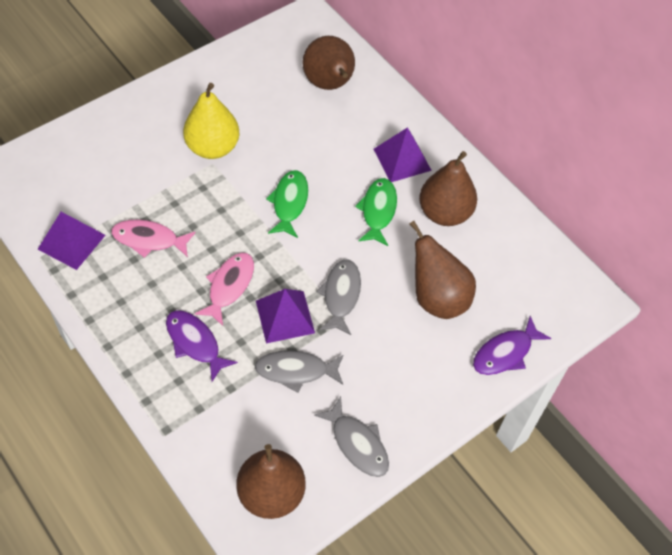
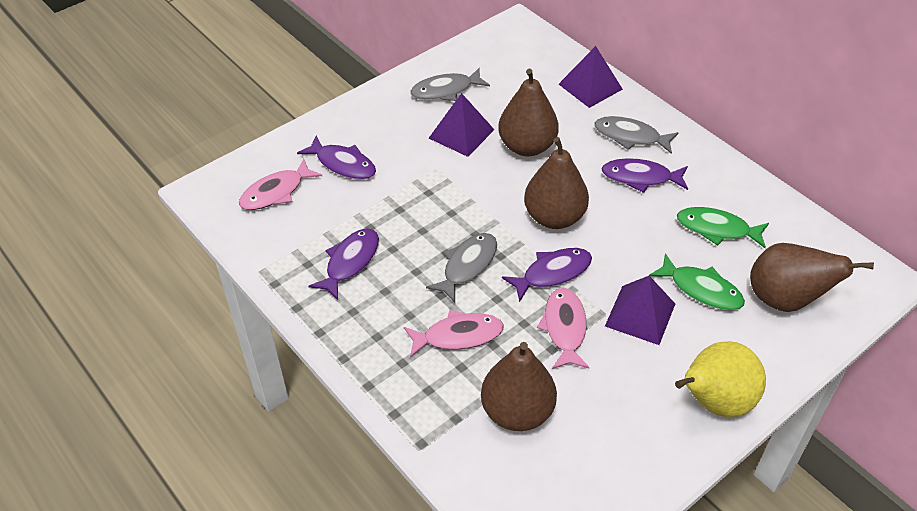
pink fish: 2 -> 3
purple fish: 2 -> 4

